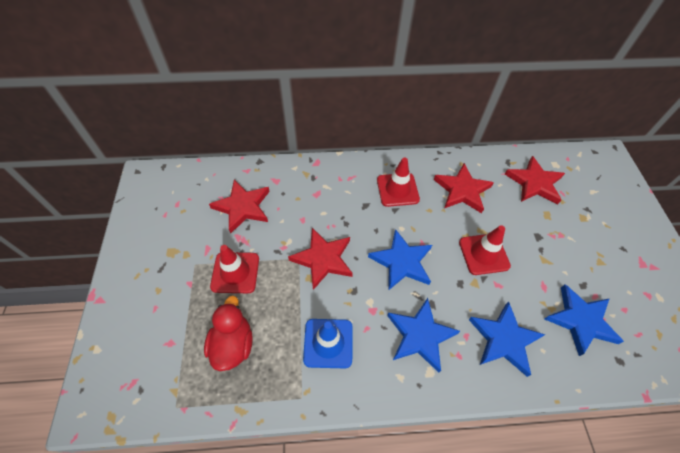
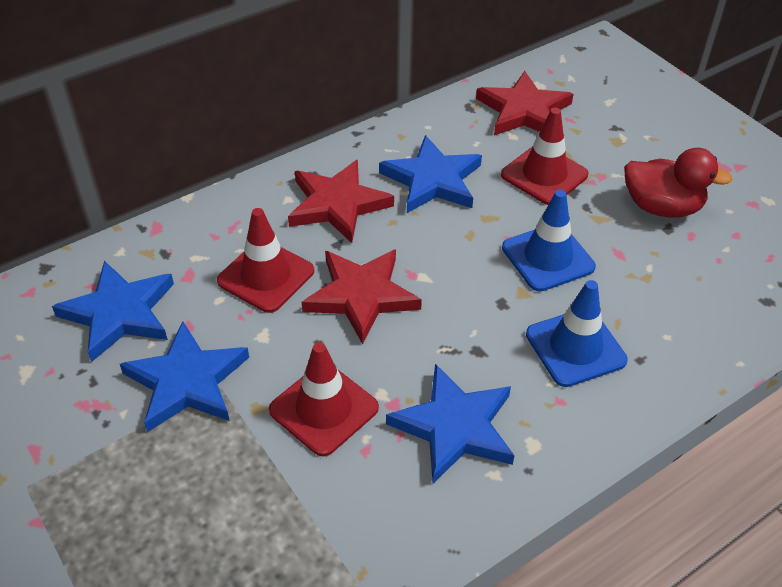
blue traffic cone: 1 -> 2
red star: 4 -> 3

